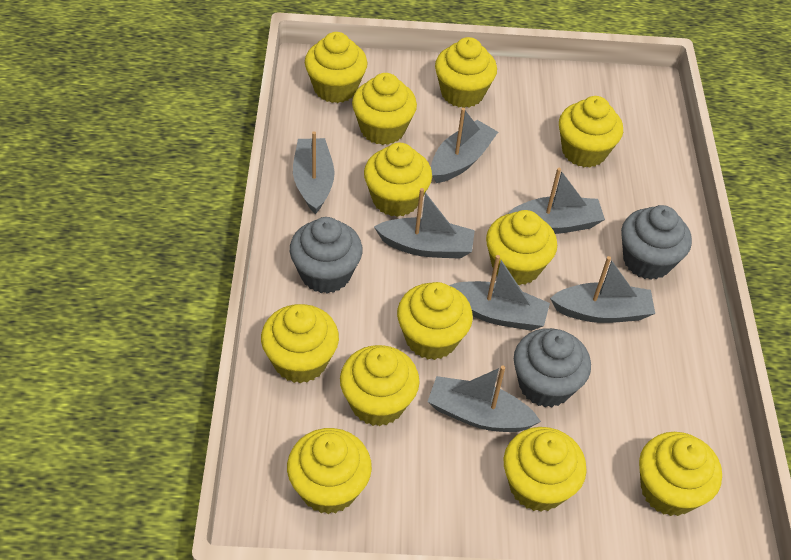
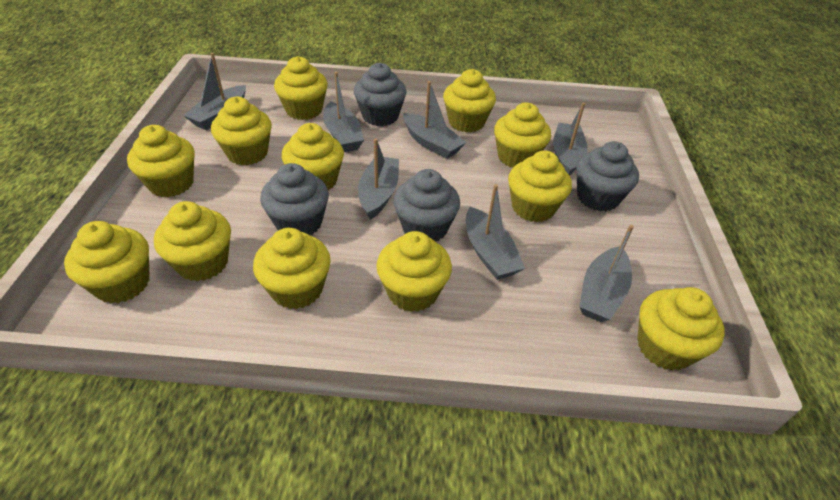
grey cupcake: 3 -> 4

